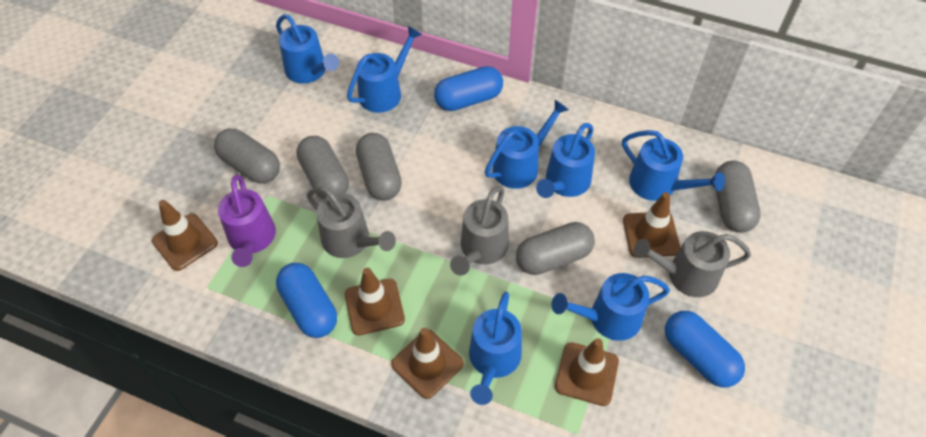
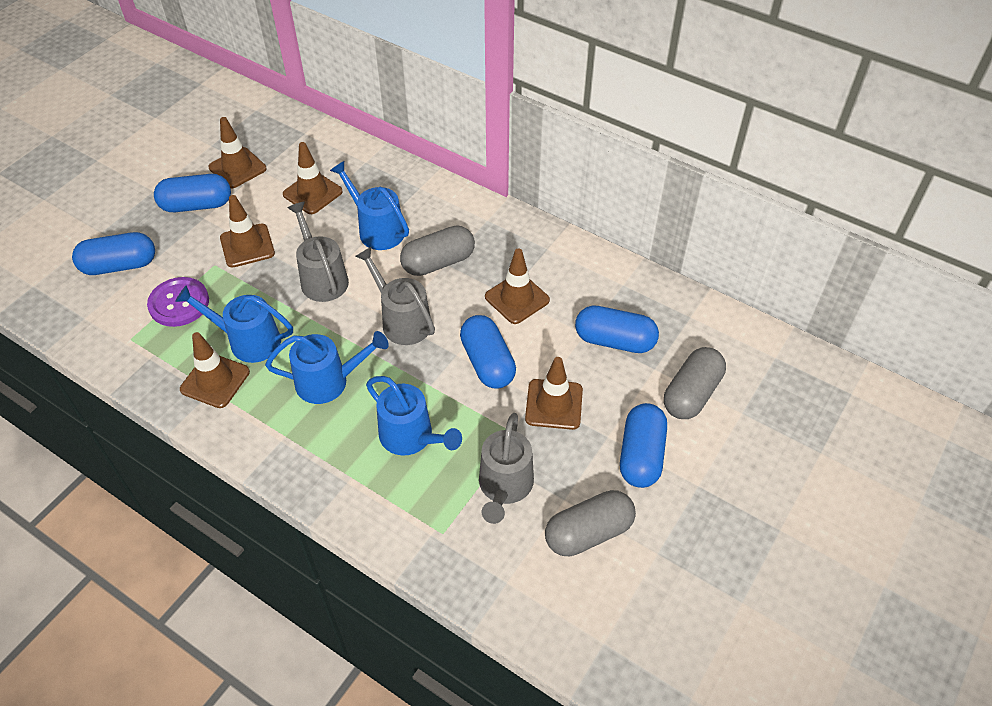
blue capsule: 3 -> 5
blue watering can: 7 -> 4
brown traffic cone: 5 -> 6
grey capsule: 5 -> 3
purple button: 0 -> 1
purple watering can: 1 -> 0

